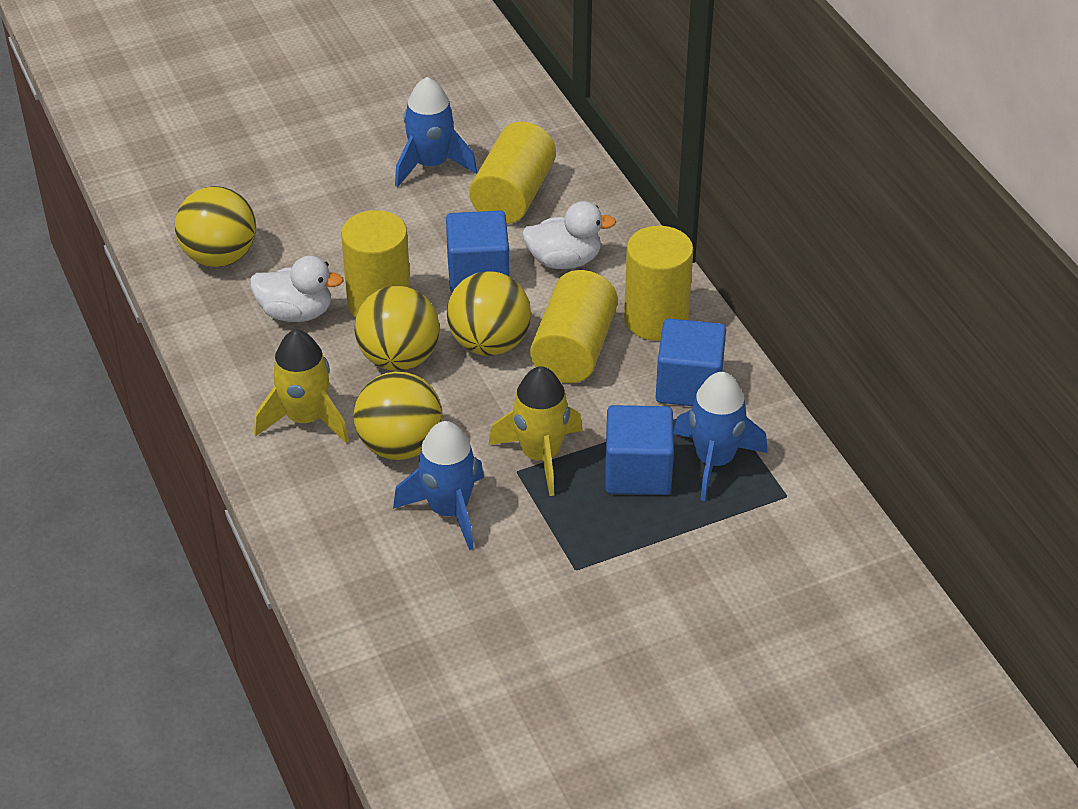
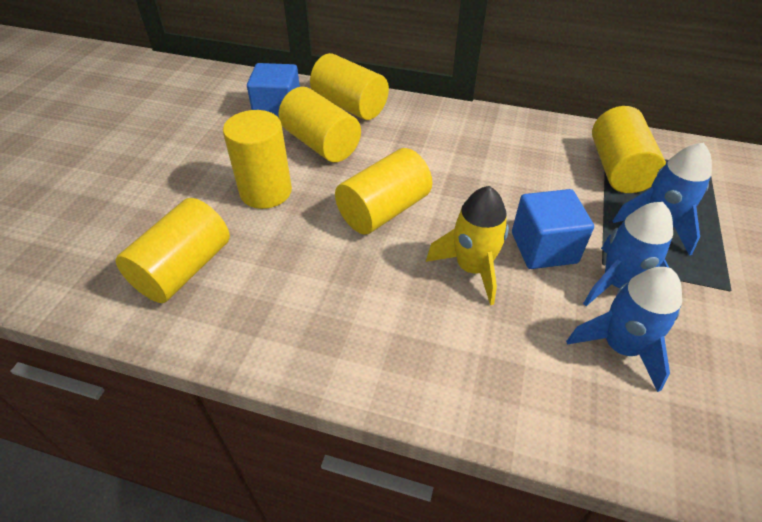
blue cube: 3 -> 2
white duck: 2 -> 0
yellow ball: 4 -> 0
yellow cylinder: 4 -> 6
yellow rocket: 2 -> 1

